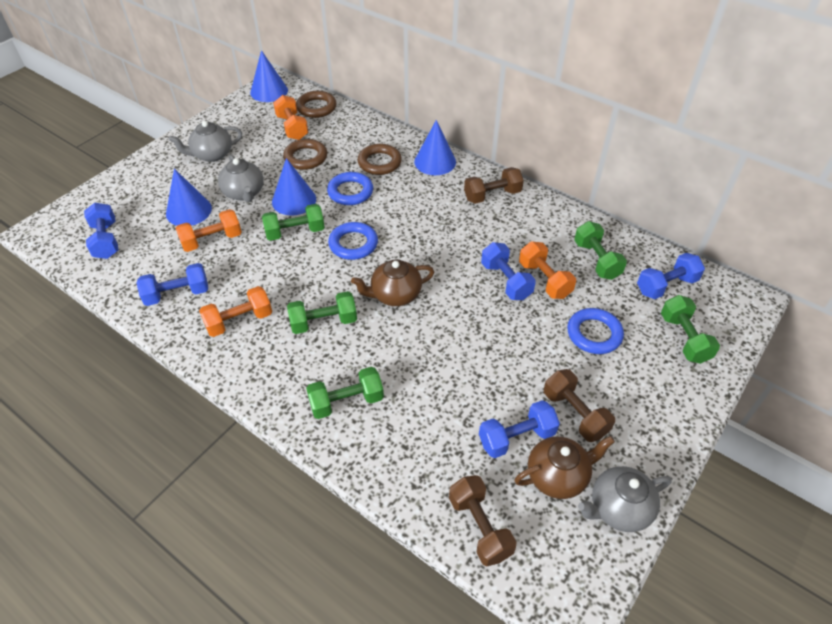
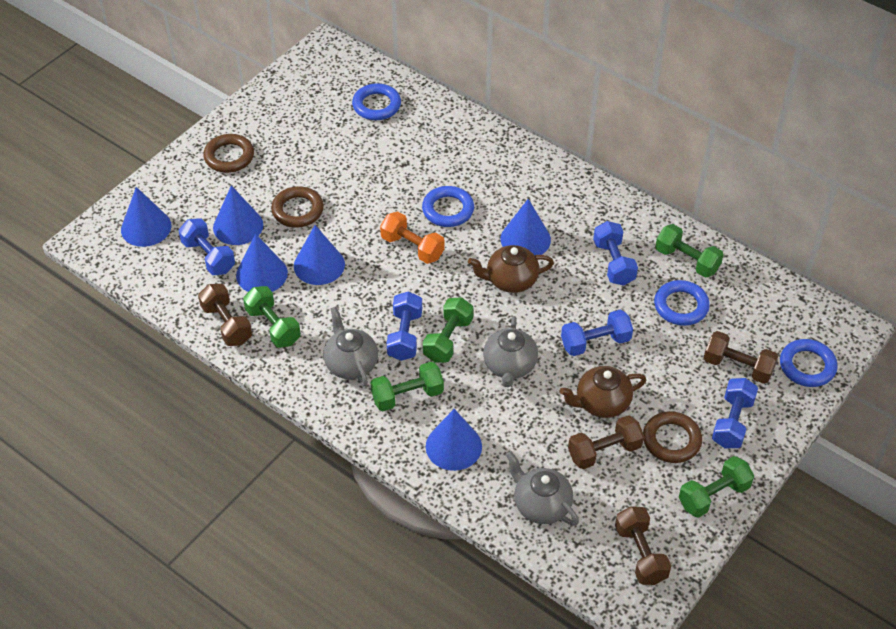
blue cone: 4 -> 6
blue ring: 3 -> 4
brown dumbbell: 3 -> 4
orange dumbbell: 4 -> 1

